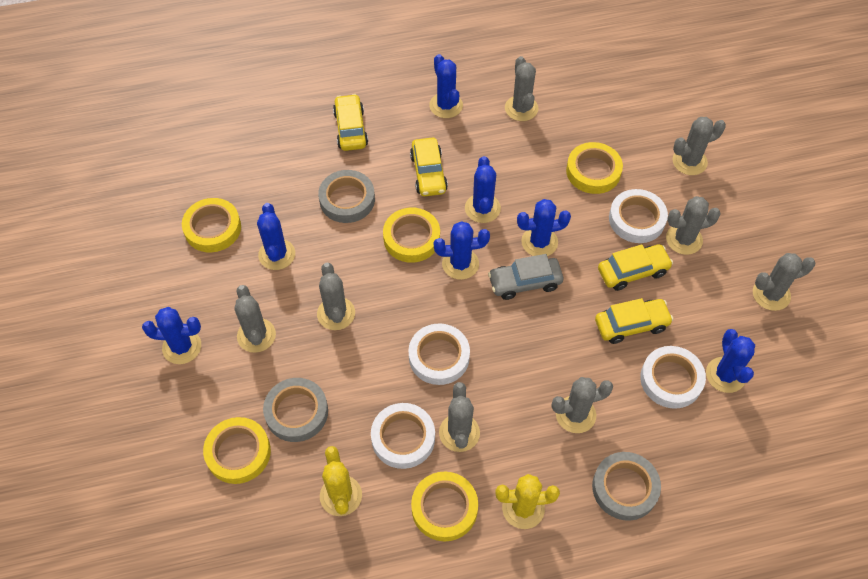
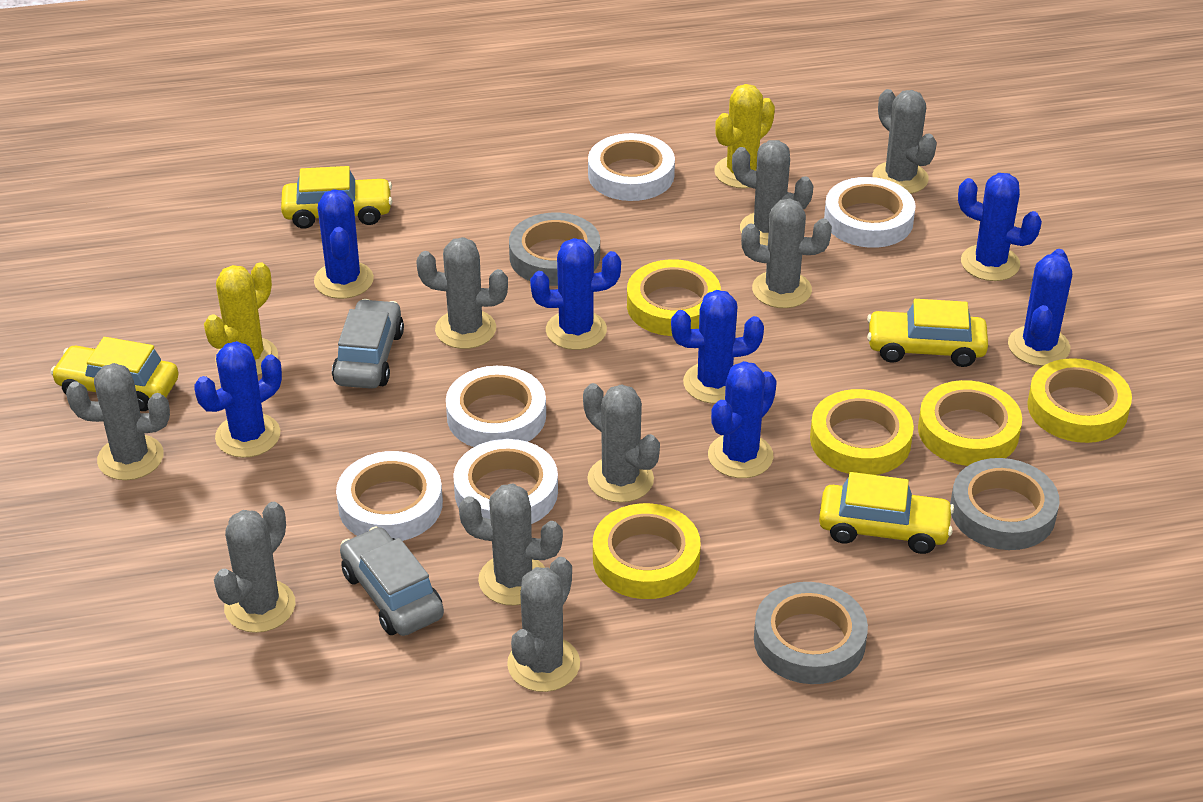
grey cactus: 8 -> 9
grey car: 1 -> 2
white tape: 4 -> 5

